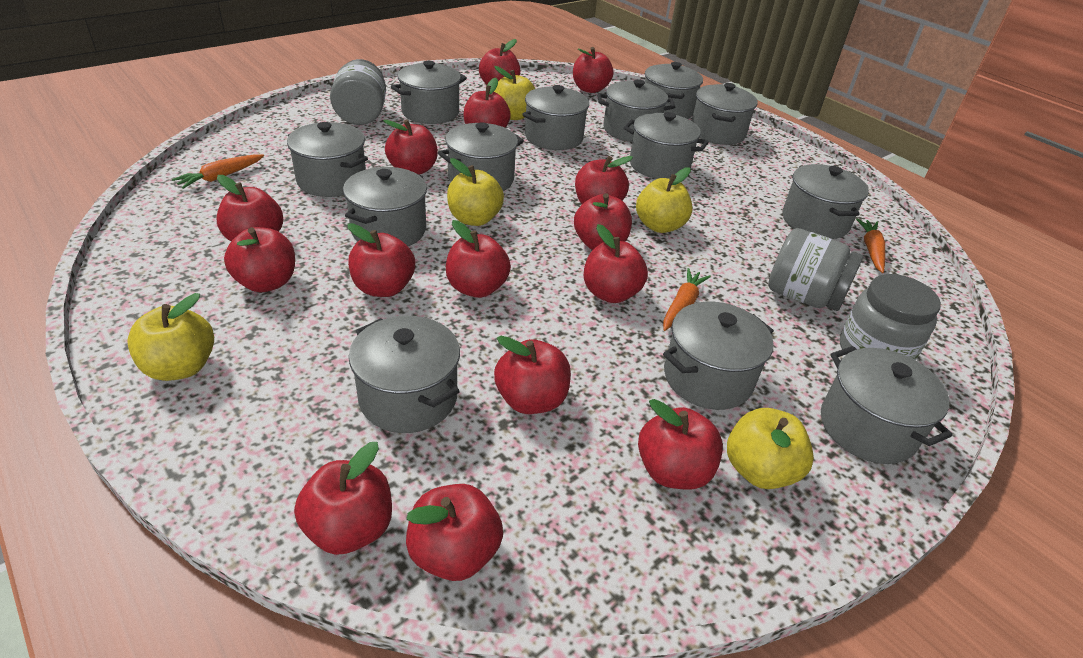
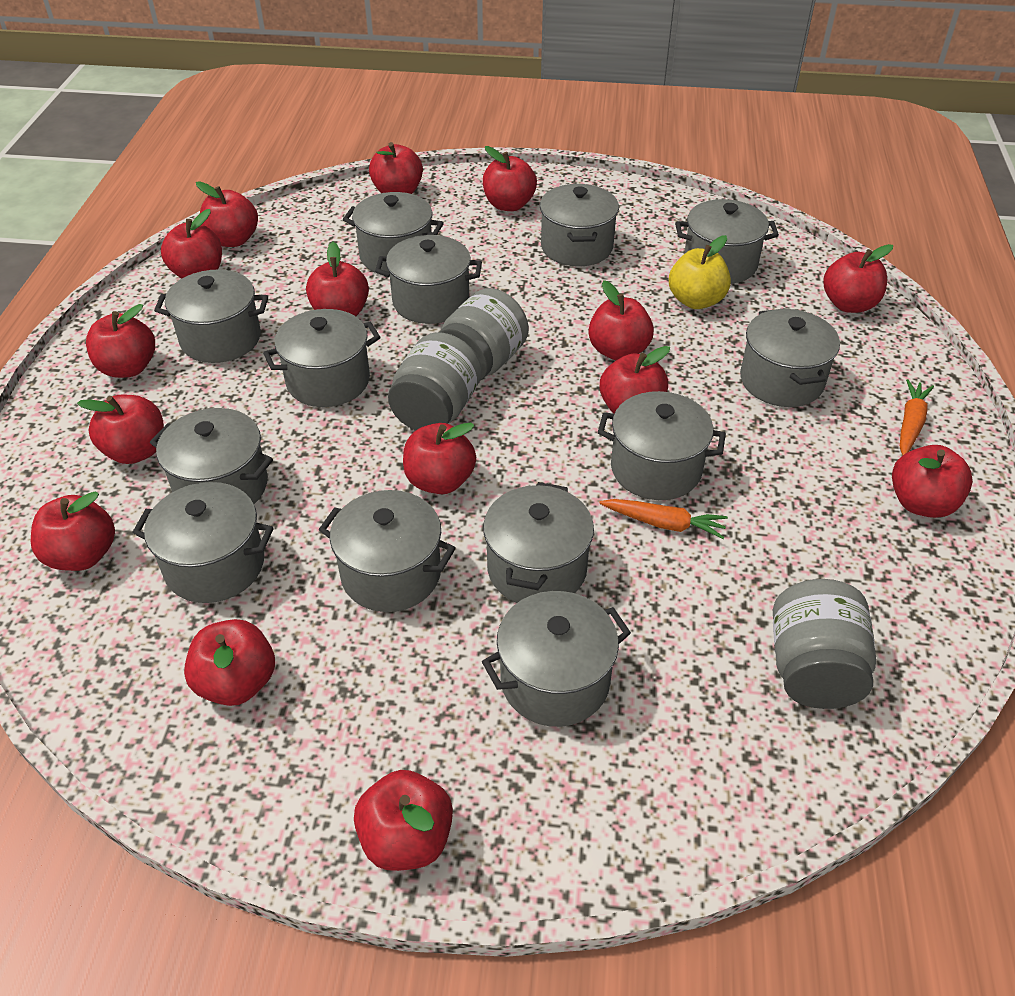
orange carrot: 3 -> 2
yellow apple: 5 -> 1

